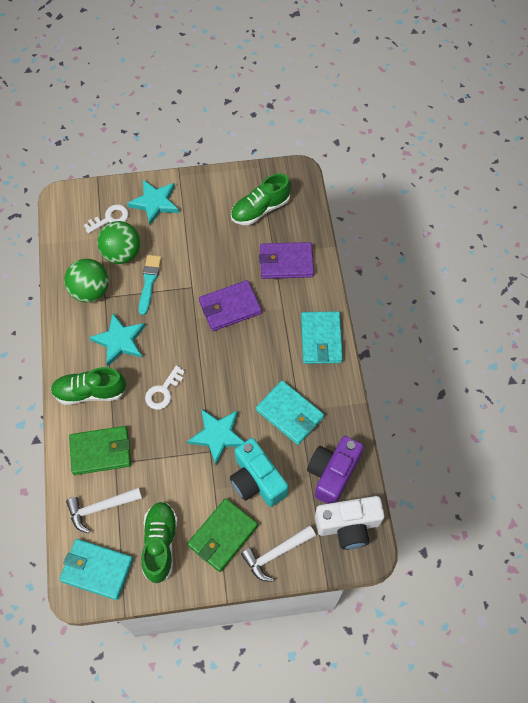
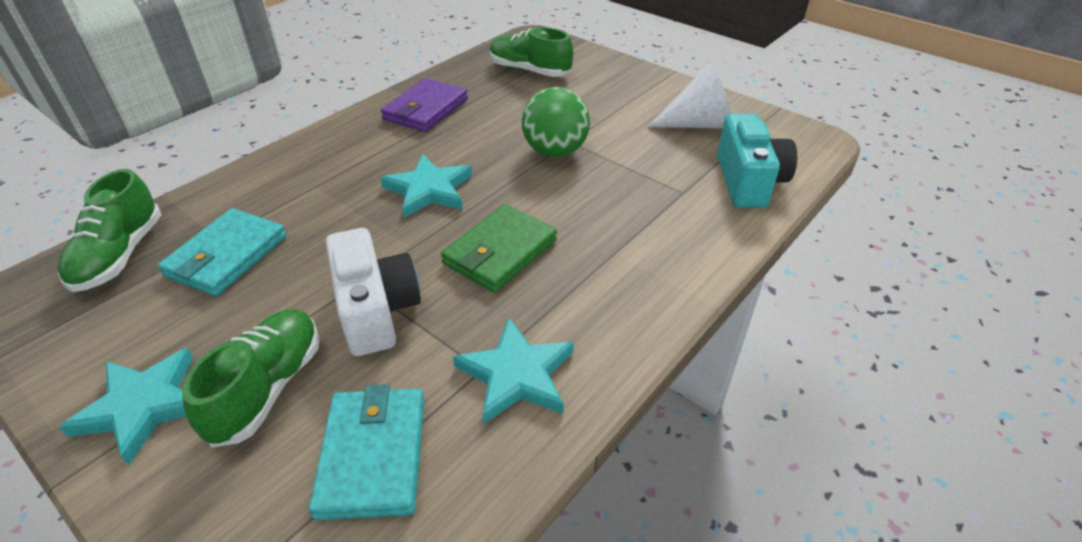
green ball: 2 -> 1
green wallet: 2 -> 1
purple camera: 1 -> 0
purple wallet: 2 -> 1
turquoise brush: 1 -> 0
turquoise wallet: 3 -> 2
white cone: 0 -> 1
white hammer: 2 -> 0
white key: 2 -> 0

